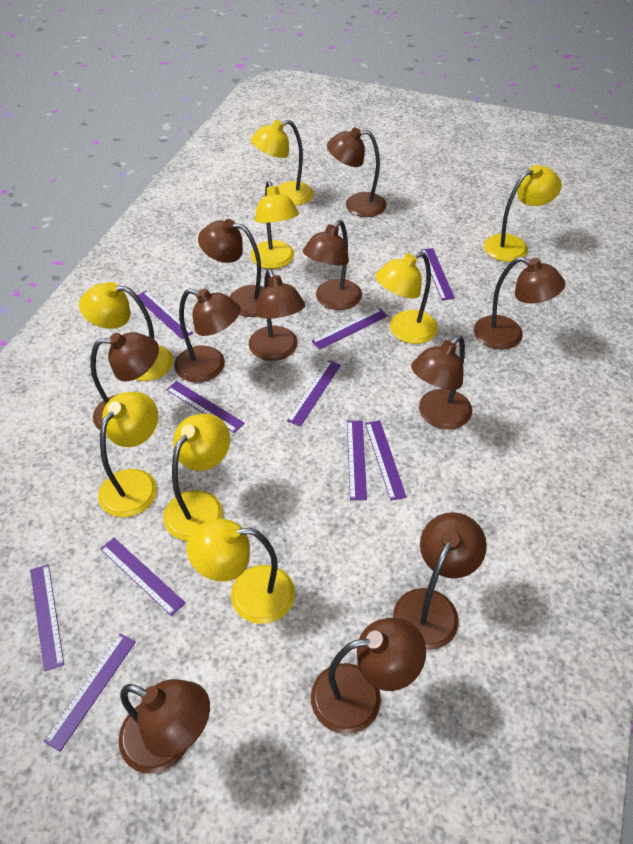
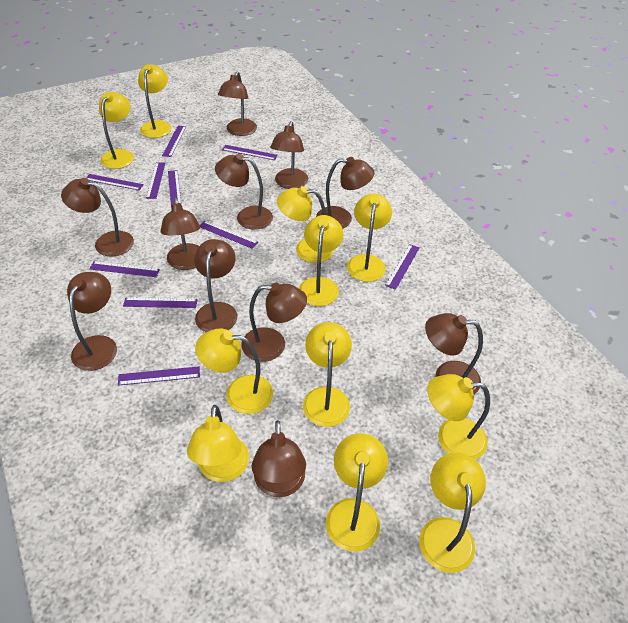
yellow lamp: 8 -> 11

